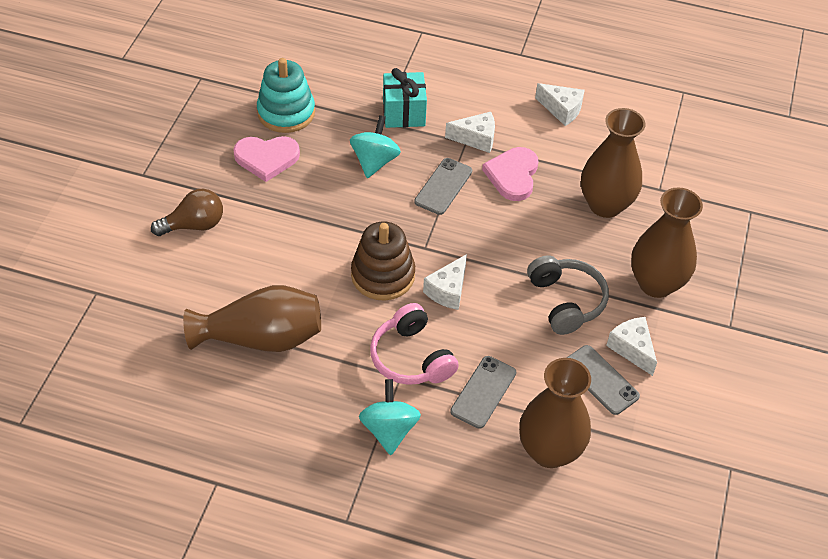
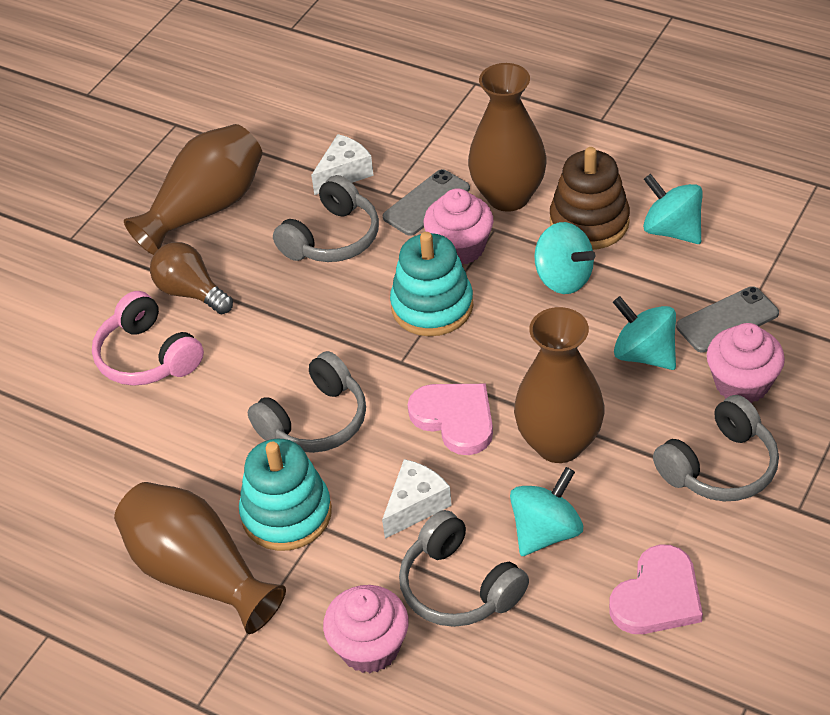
grey headphones: 1 -> 4
grey phone: 3 -> 2
pink cupcake: 0 -> 3
turquoise gift: 1 -> 0
turquoise spinning top: 2 -> 4
turquoise stacking toy: 1 -> 2
white cheese: 4 -> 2

